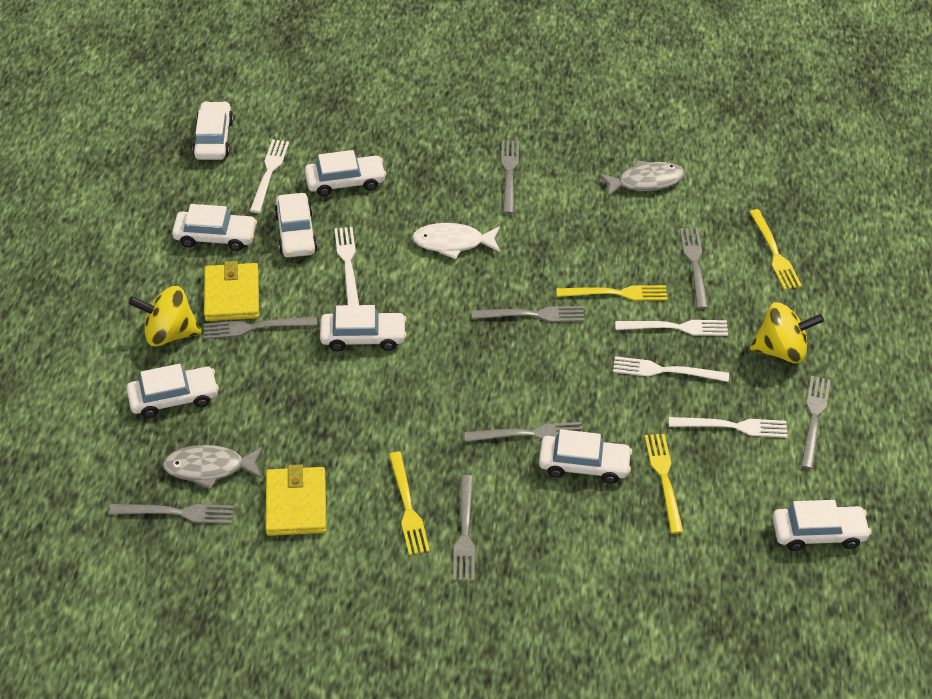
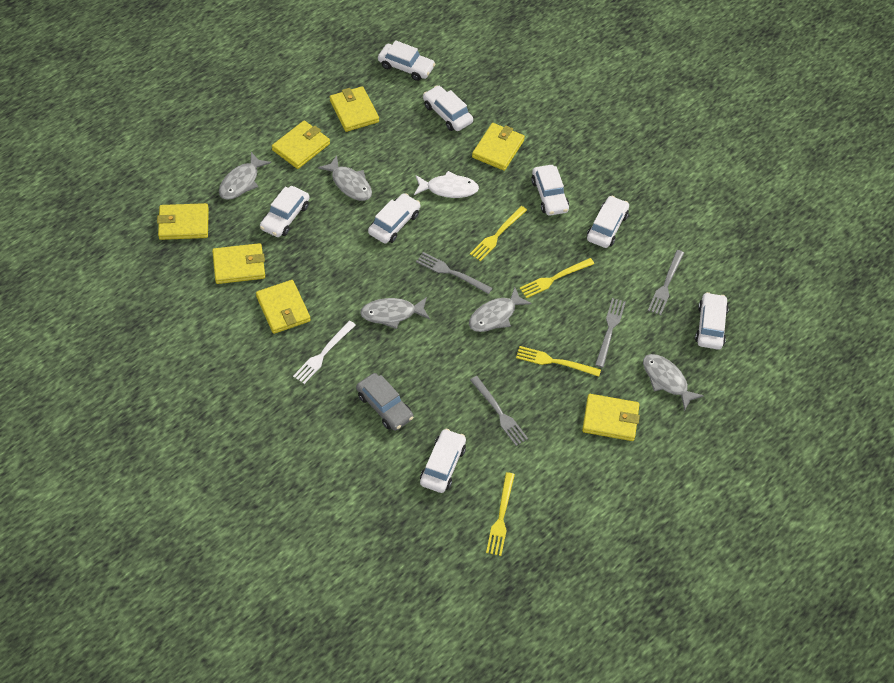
grey car: 0 -> 1
grey fish: 2 -> 5
grey fork: 8 -> 4
white fork: 5 -> 1
yellow spinning top: 2 -> 0
yellow wallet: 2 -> 7

